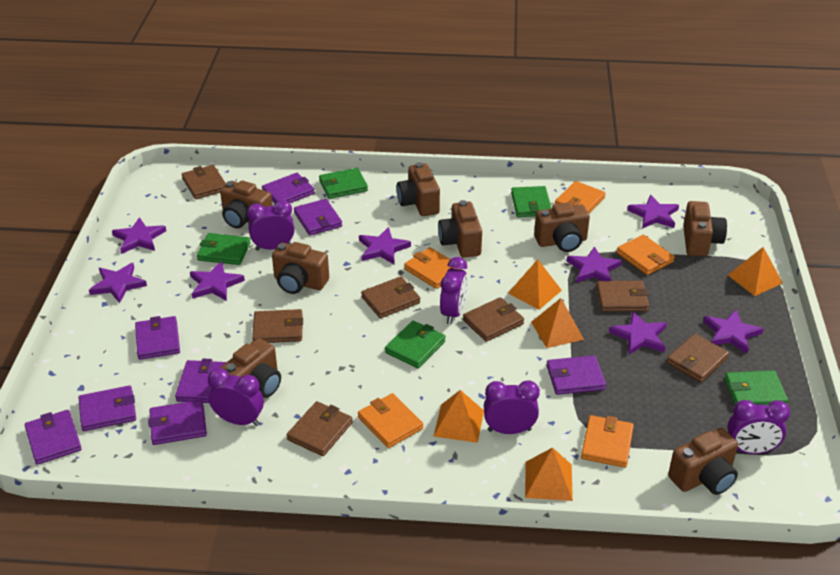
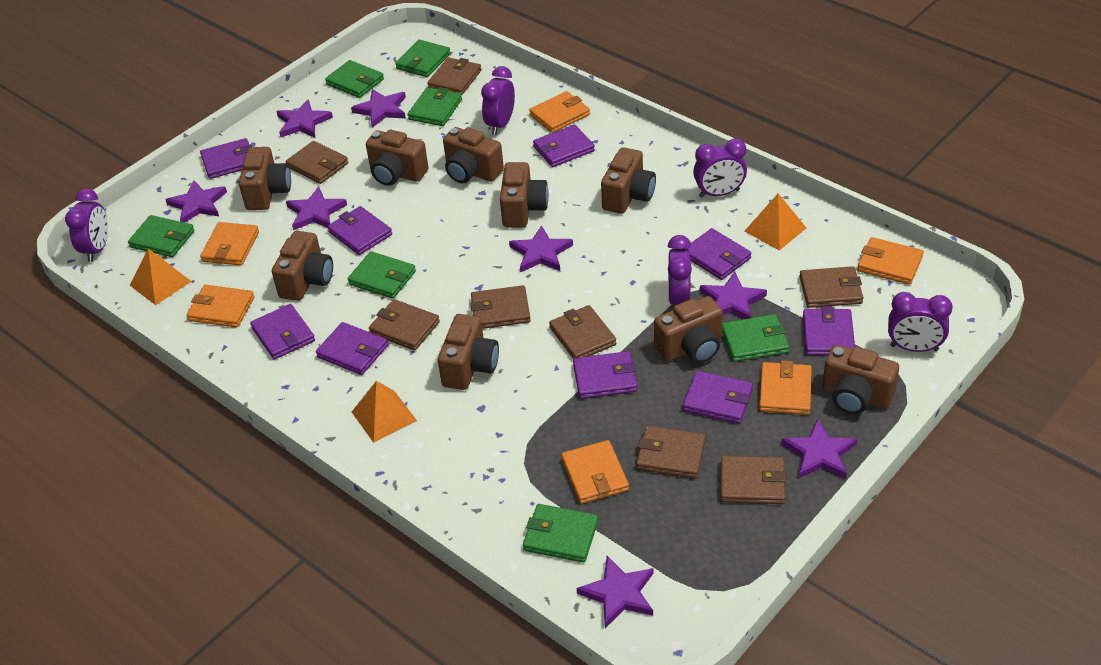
brown camera: 8 -> 9
brown wallet: 7 -> 8
green wallet: 5 -> 7
orange pyramid: 5 -> 3
orange wallet: 5 -> 6
purple wallet: 8 -> 9

